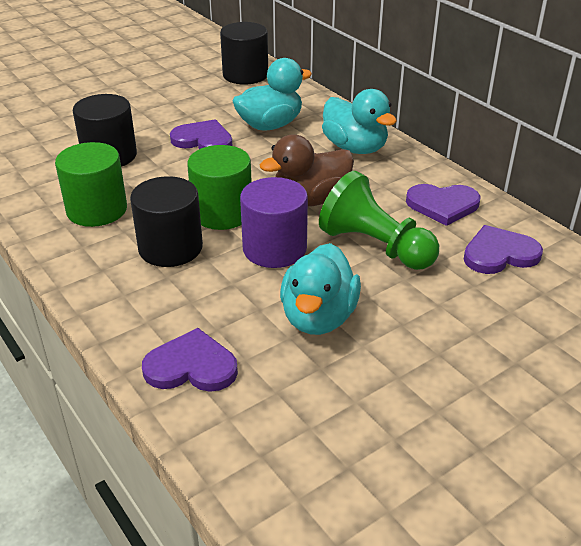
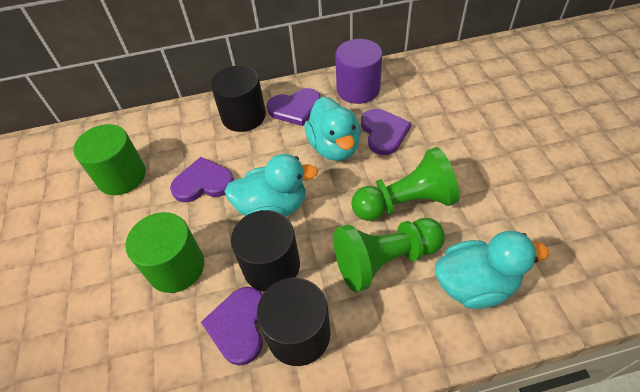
brown duck: 1 -> 0
green pawn: 1 -> 2

